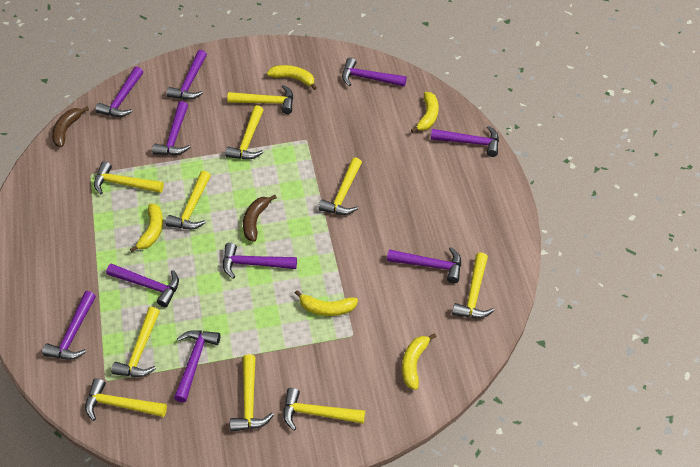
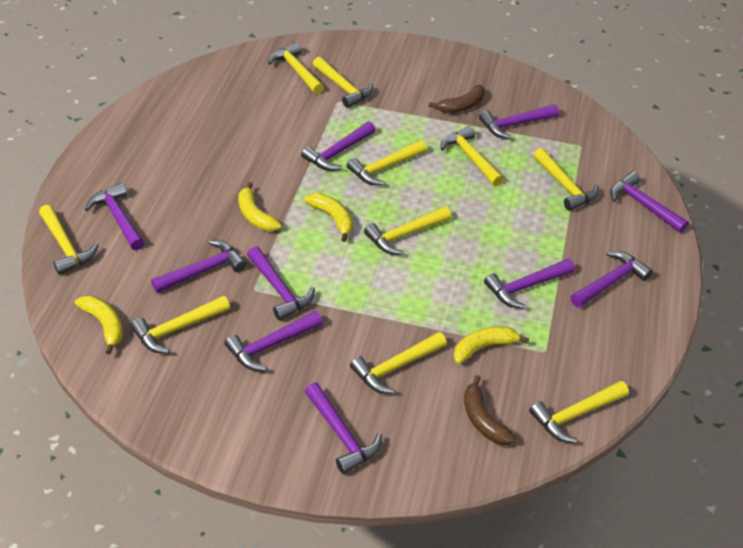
yellow banana: 5 -> 4

